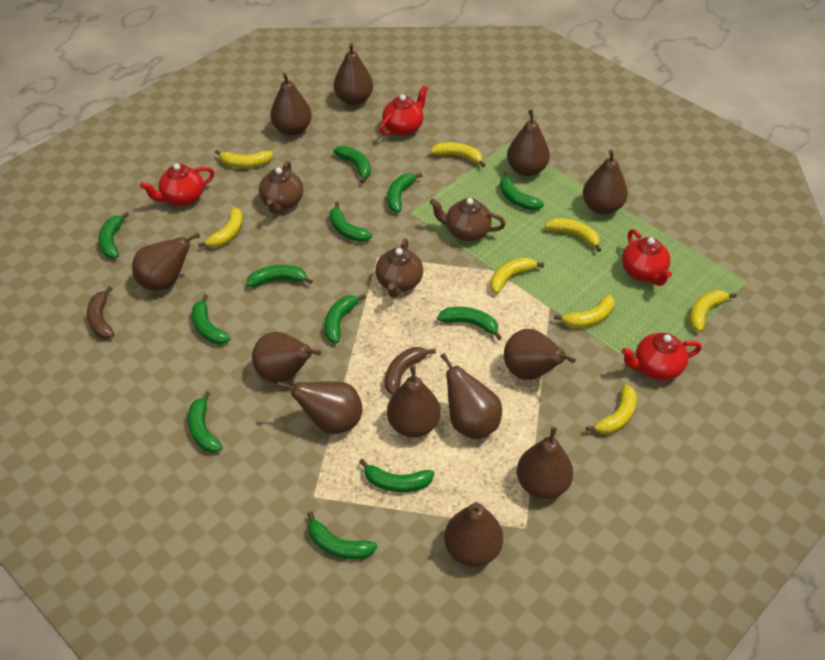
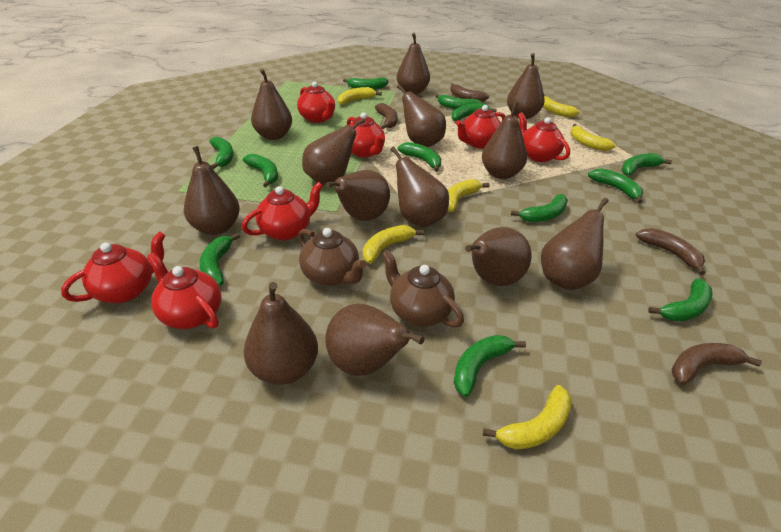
brown banana: 2 -> 4
brown pear: 12 -> 13
brown teapot: 3 -> 2
red teapot: 4 -> 7
yellow banana: 8 -> 6

